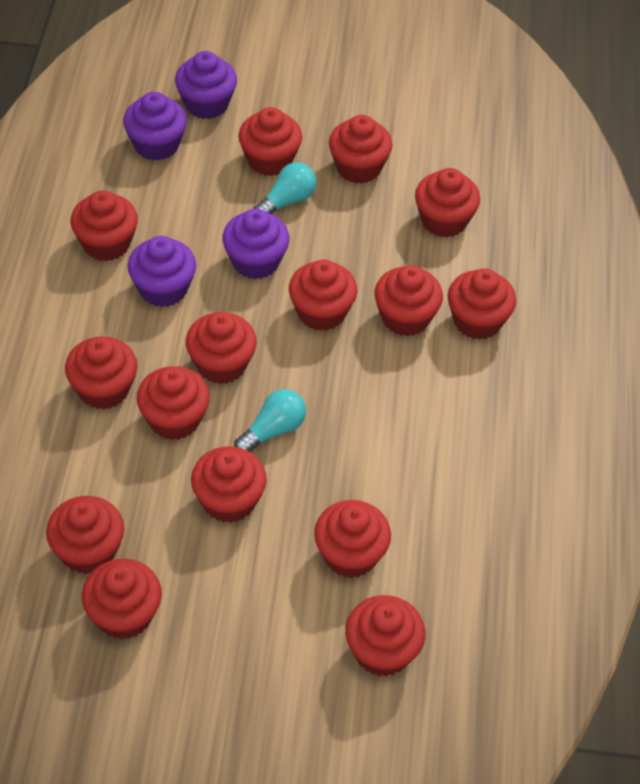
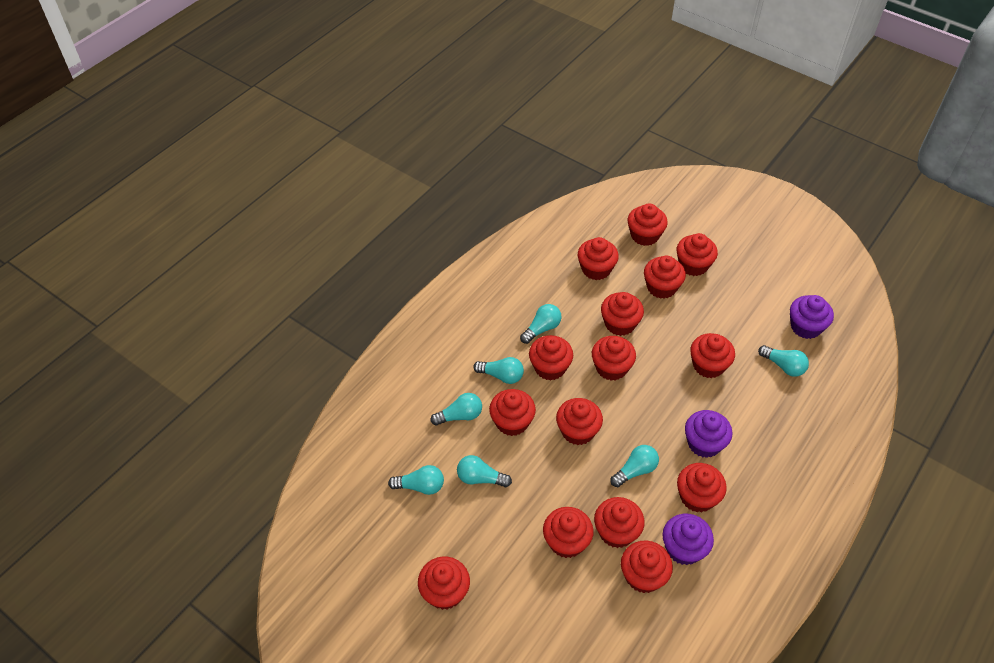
purple cupcake: 4 -> 3
turquoise light bulb: 2 -> 7

